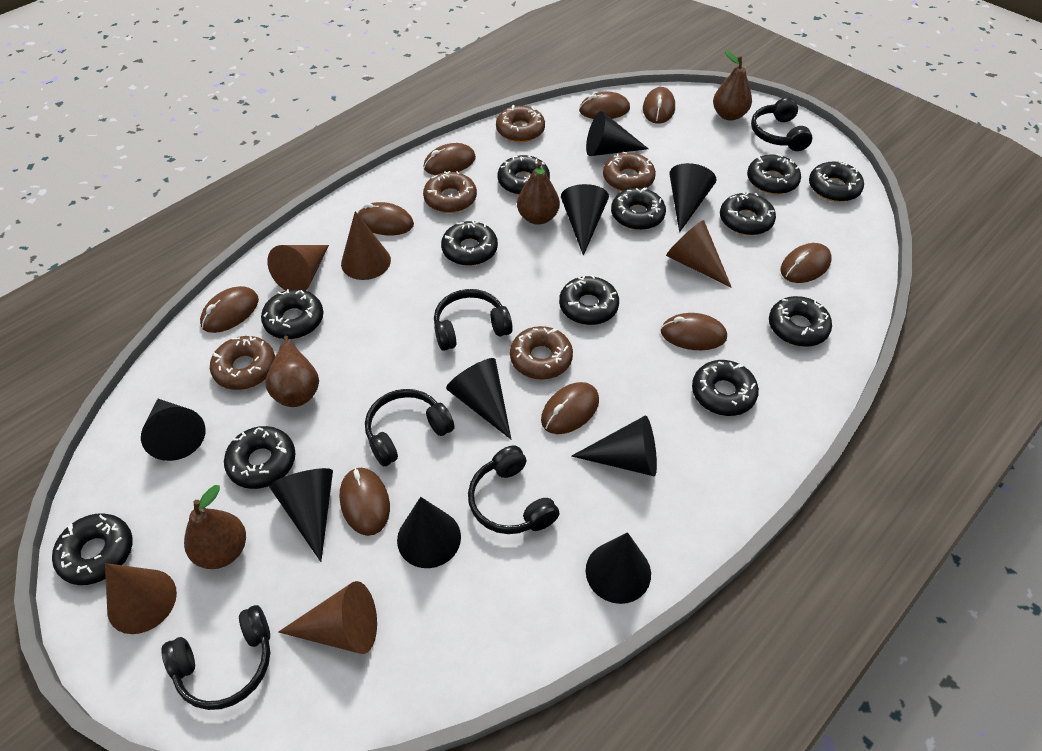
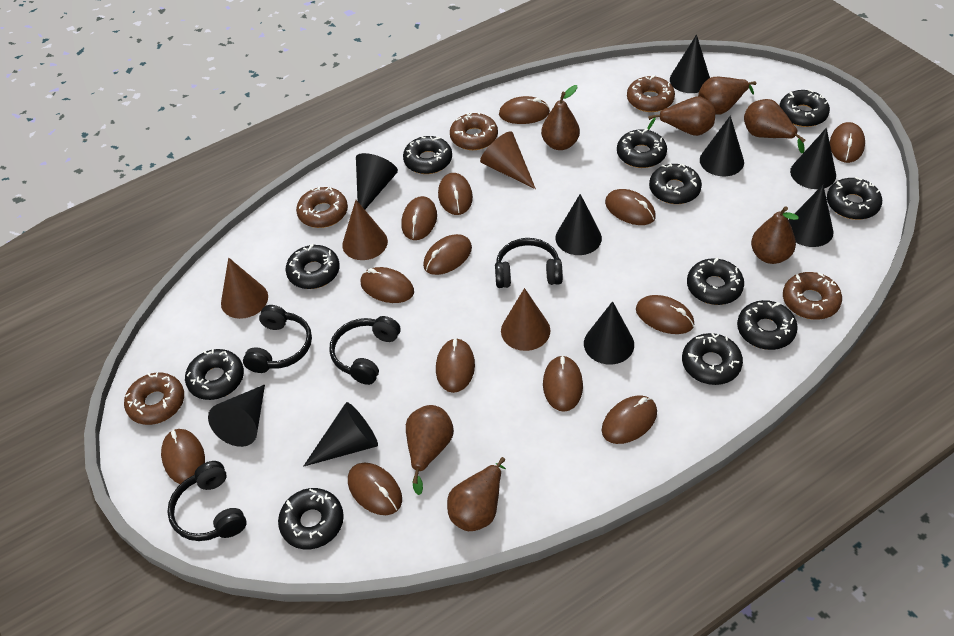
black donut: 12 -> 11
black headphones: 5 -> 4
brown cone: 5 -> 4
brown mouse: 9 -> 13
brown pear: 4 -> 7

